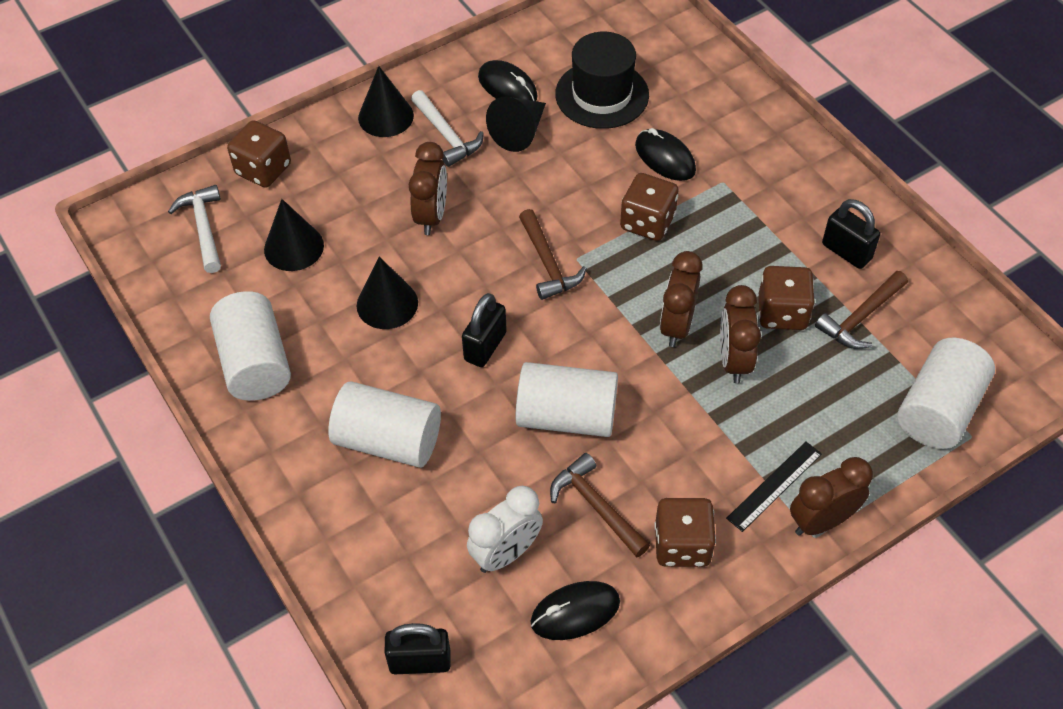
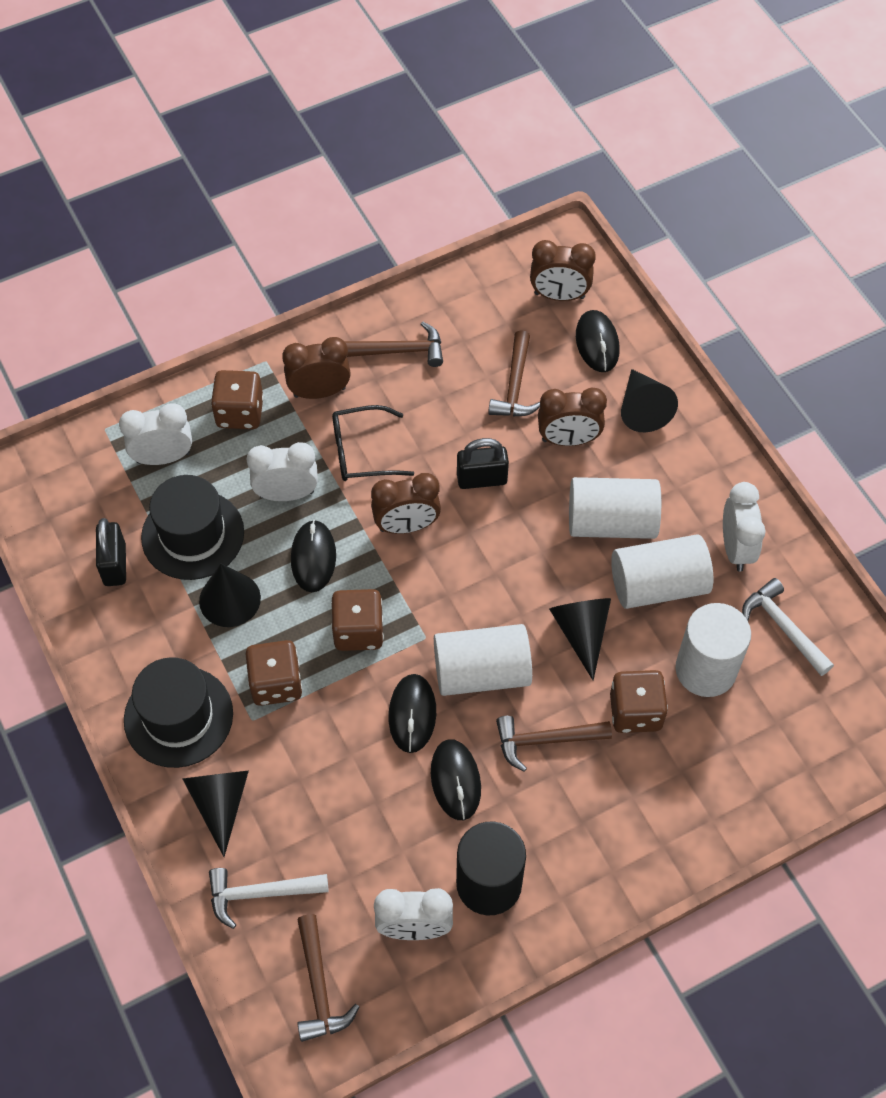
black cylinder: 0 -> 1
black glasses: 0 -> 1
black hat: 1 -> 2
black mouse: 3 -> 4
black padlock: 3 -> 2
black ruler: 1 -> 0
brown hammer: 3 -> 4
white clock: 1 -> 4

